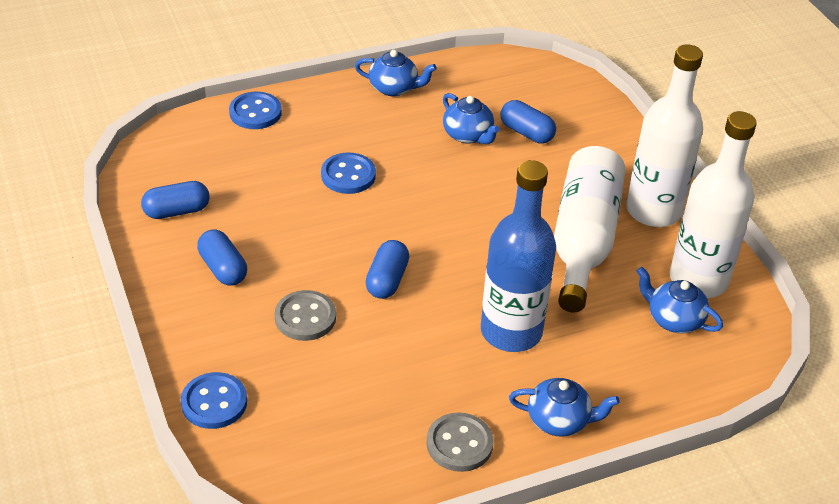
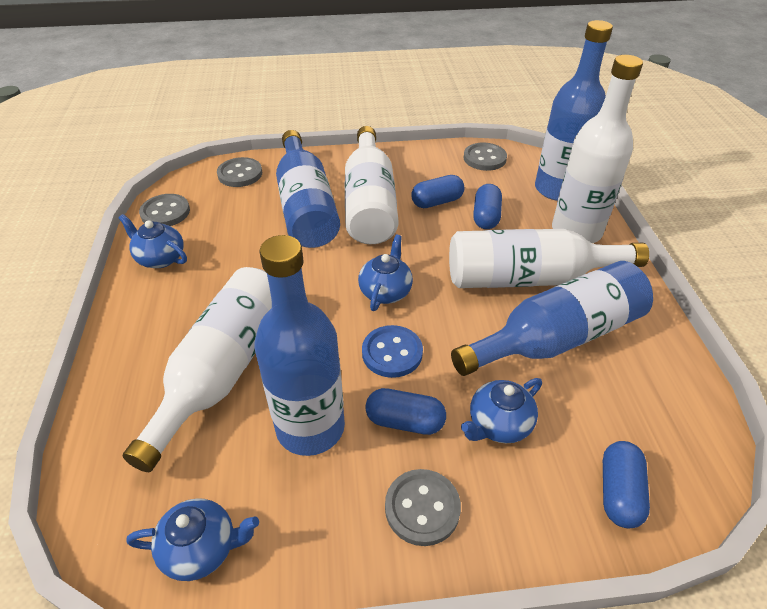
blue bottle: 1 -> 4
blue button: 3 -> 1
grey button: 2 -> 4
white bottle: 3 -> 4

